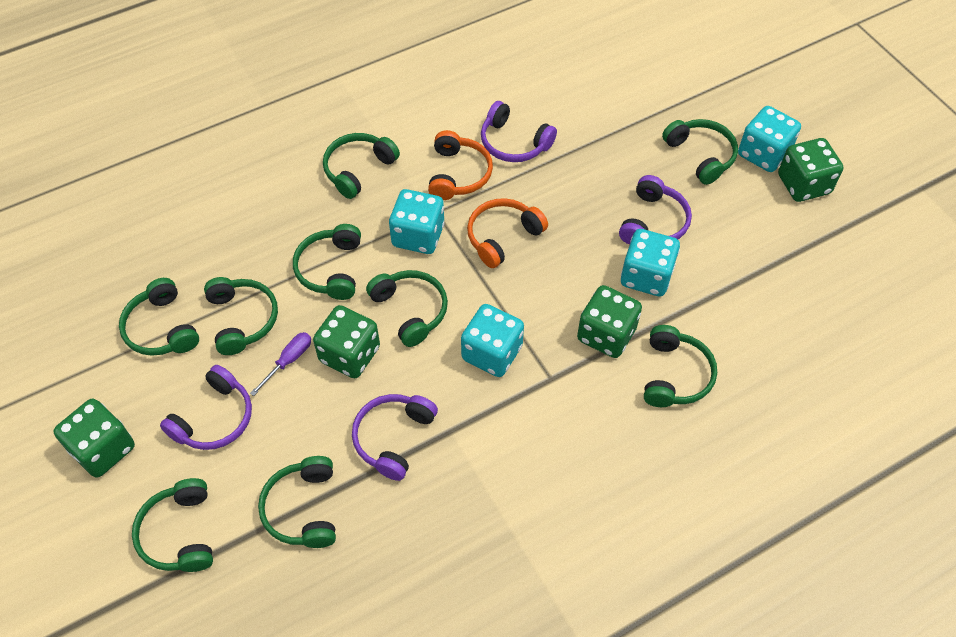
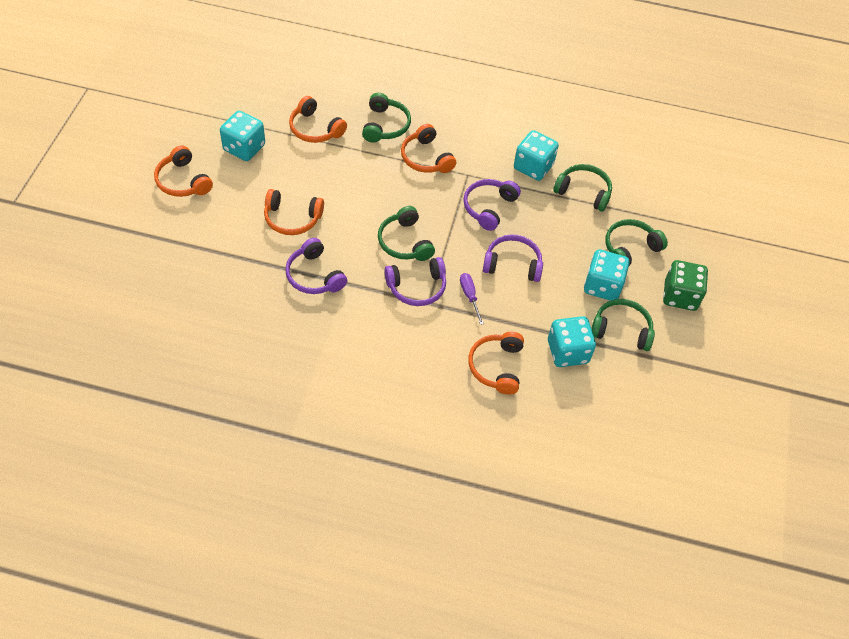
green dice: 4 -> 1
green headphones: 9 -> 5
orange headphones: 2 -> 5

